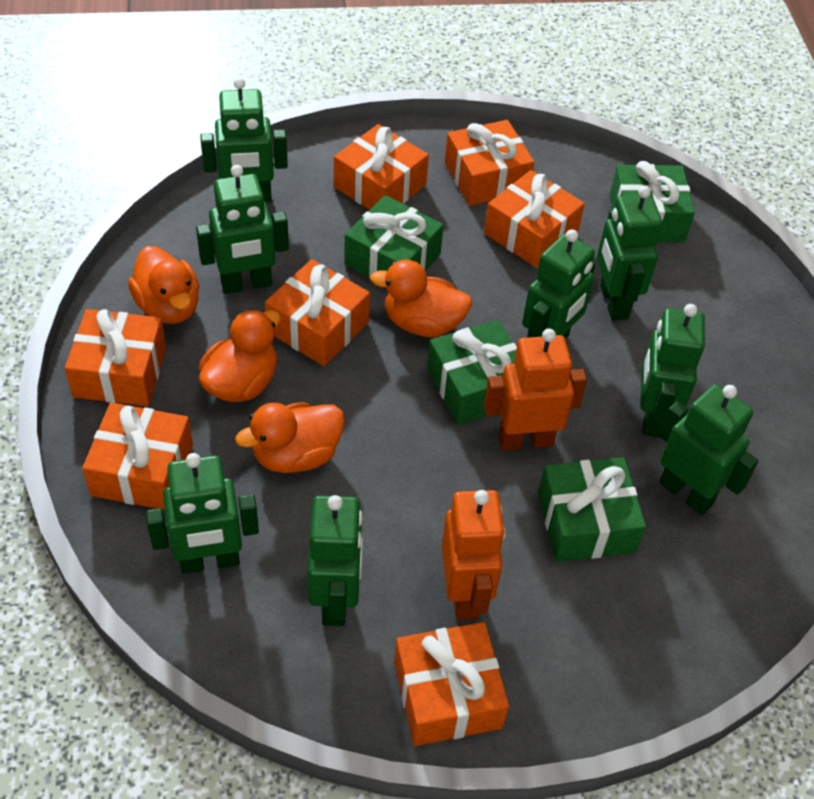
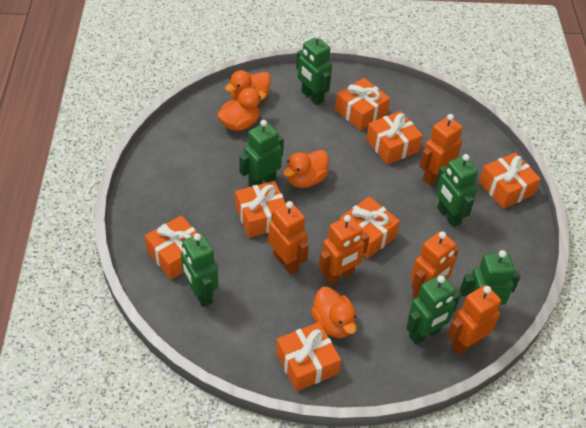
green gift: 4 -> 0
green robot: 8 -> 6
orange robot: 2 -> 5

